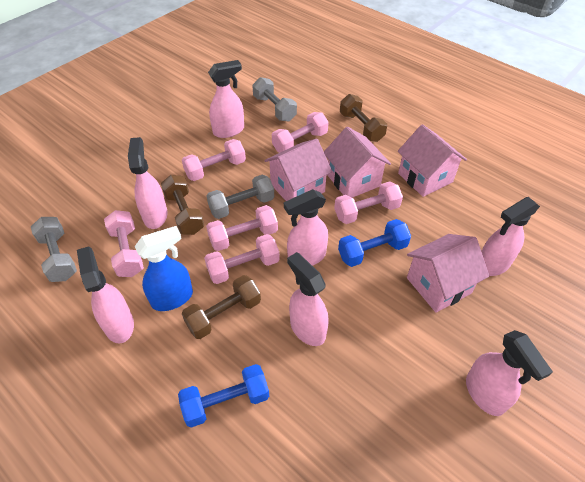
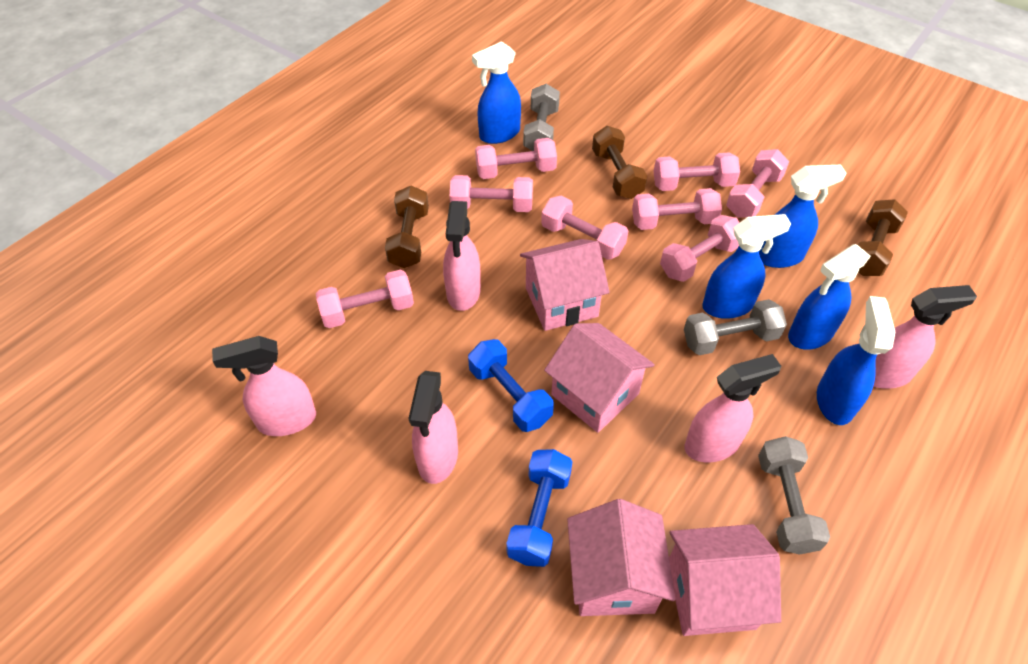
blue spray bottle: 1 -> 5
pink dumbbell: 6 -> 8
pink spray bottle: 7 -> 5

